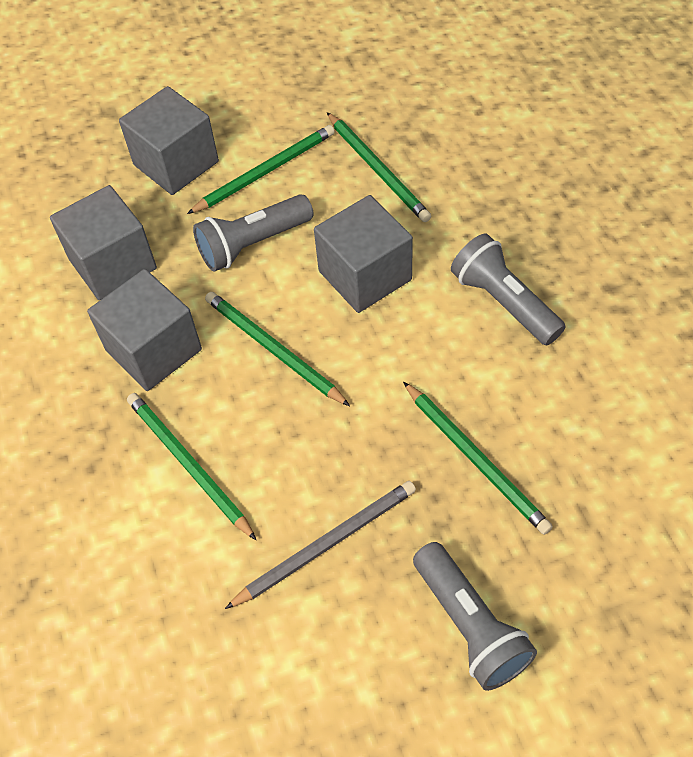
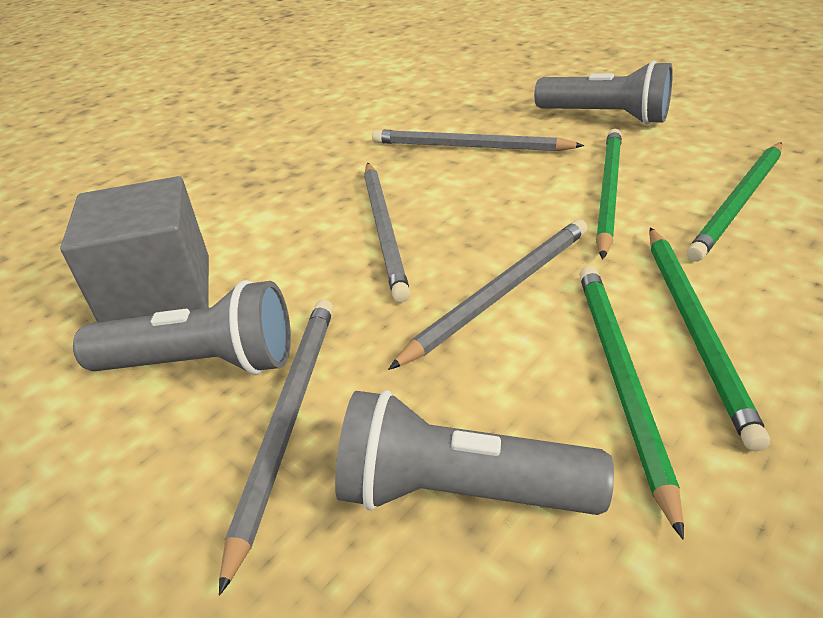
green pencil: 5 -> 4
grey cube: 4 -> 1
grey pencil: 1 -> 4

